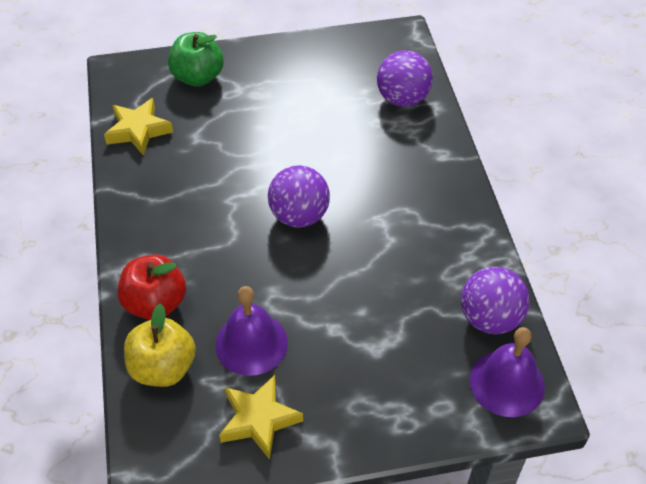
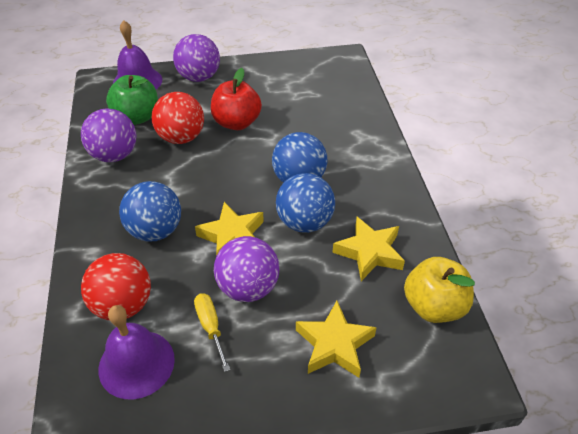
blue ball: 0 -> 3
red ball: 0 -> 2
yellow screwdriver: 0 -> 1
yellow star: 2 -> 3

